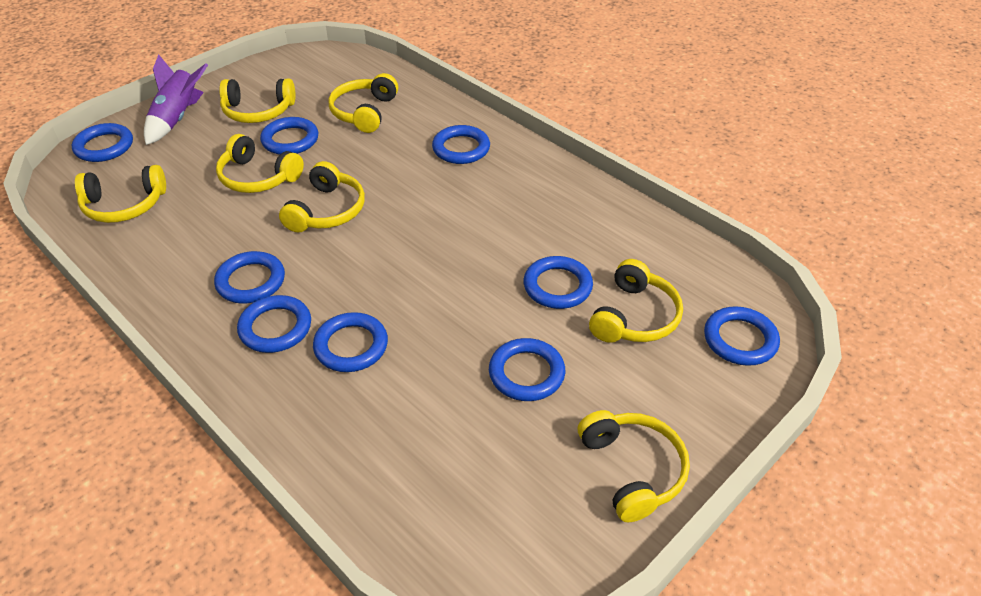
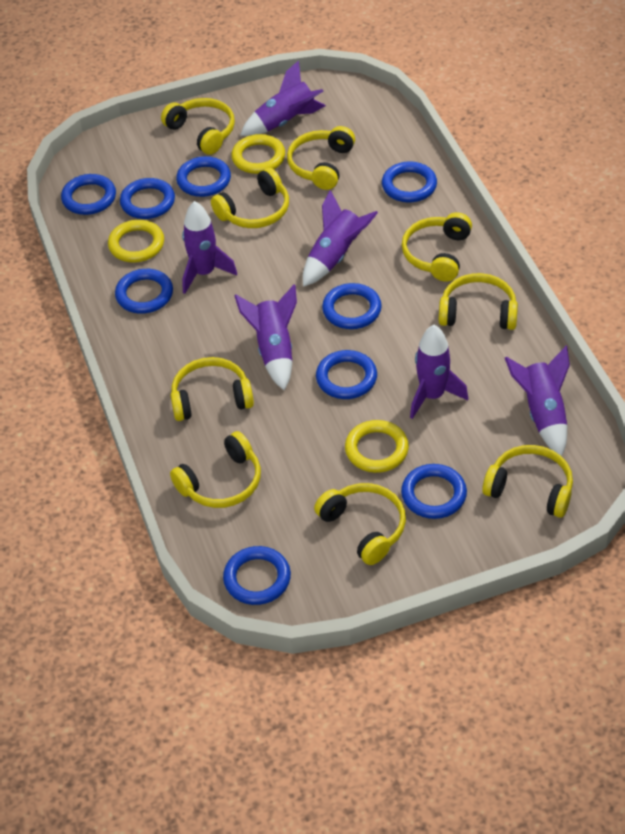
purple rocket: 1 -> 6
yellow headphones: 7 -> 9
yellow ring: 0 -> 3

